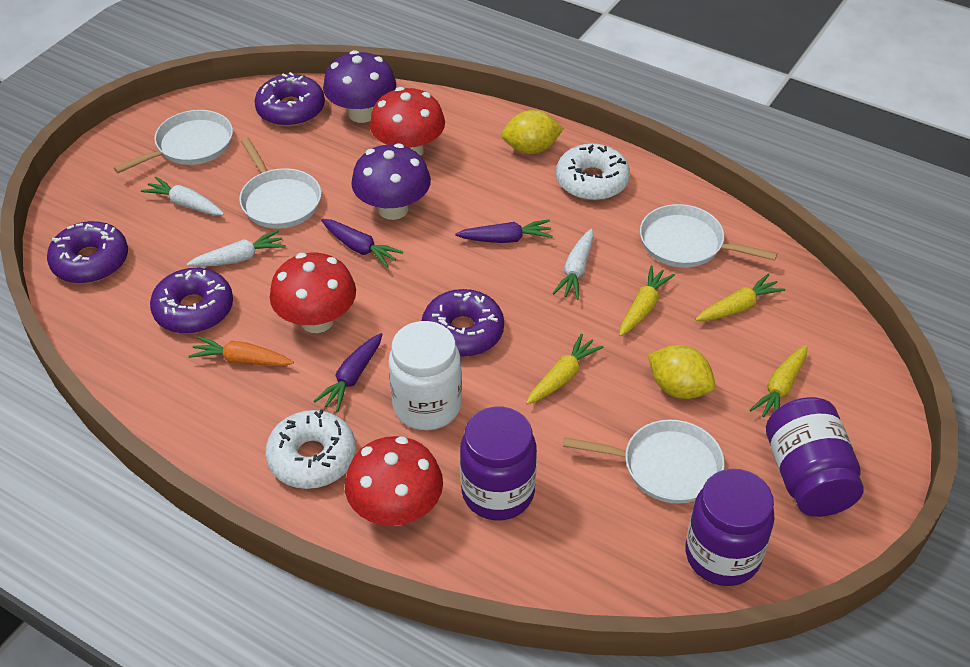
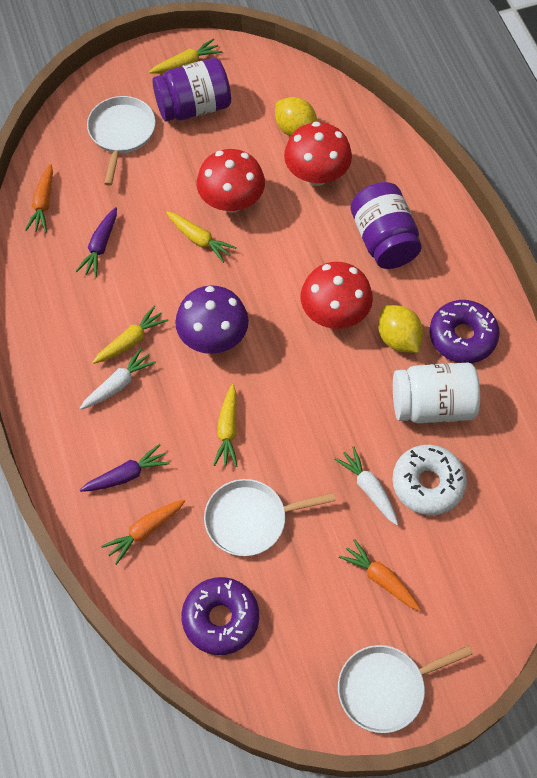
orange carrot: 1 -> 3
purple carrot: 3 -> 2
purple donut: 4 -> 2
purple jar: 3 -> 2
purple mushroom: 2 -> 1
white carrot: 3 -> 2
white donut: 2 -> 1
white pan: 4 -> 3

